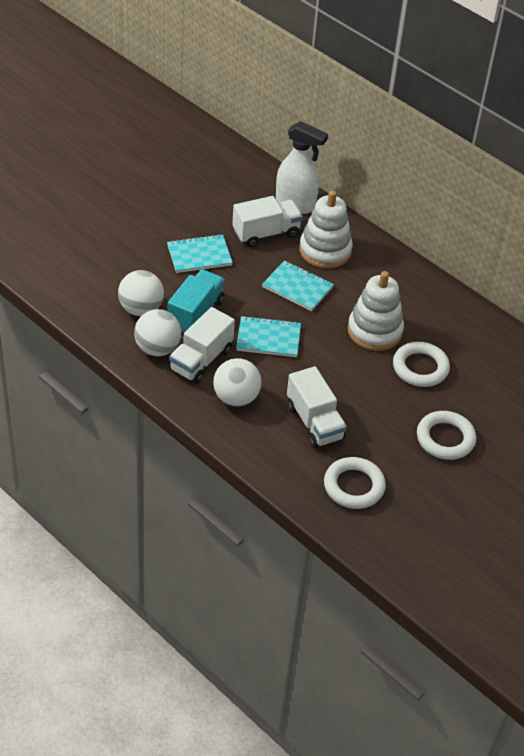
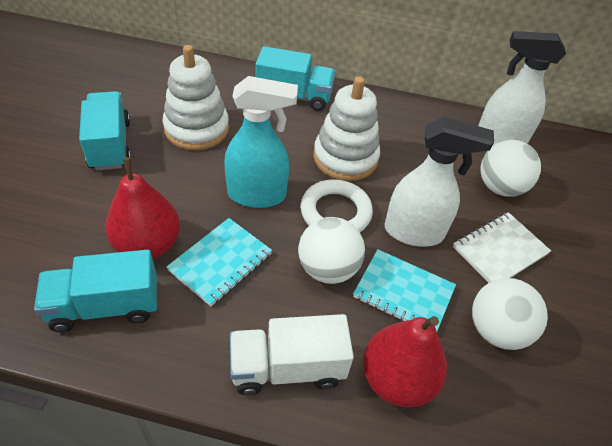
red pear: 0 -> 2
turquoise notebook: 3 -> 2
turquoise spray bottle: 0 -> 1
turquoise truck: 1 -> 3
white notebook: 0 -> 1
white ring: 3 -> 1
white spray bottle: 1 -> 2
white truck: 3 -> 1

